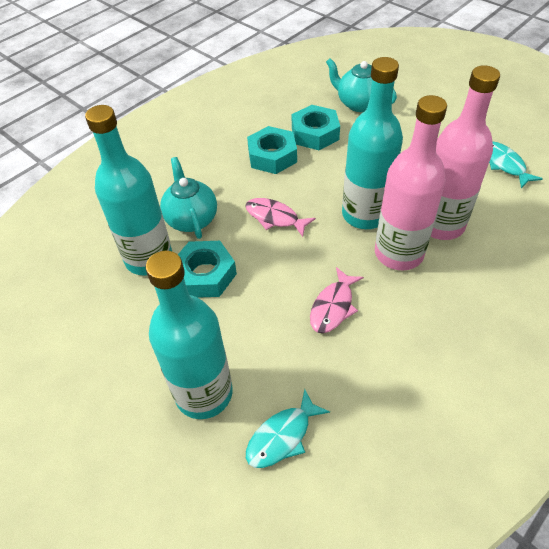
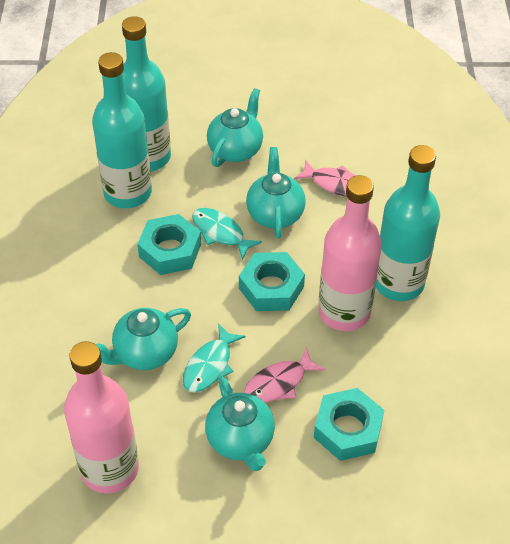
turquoise teapot: 2 -> 4

